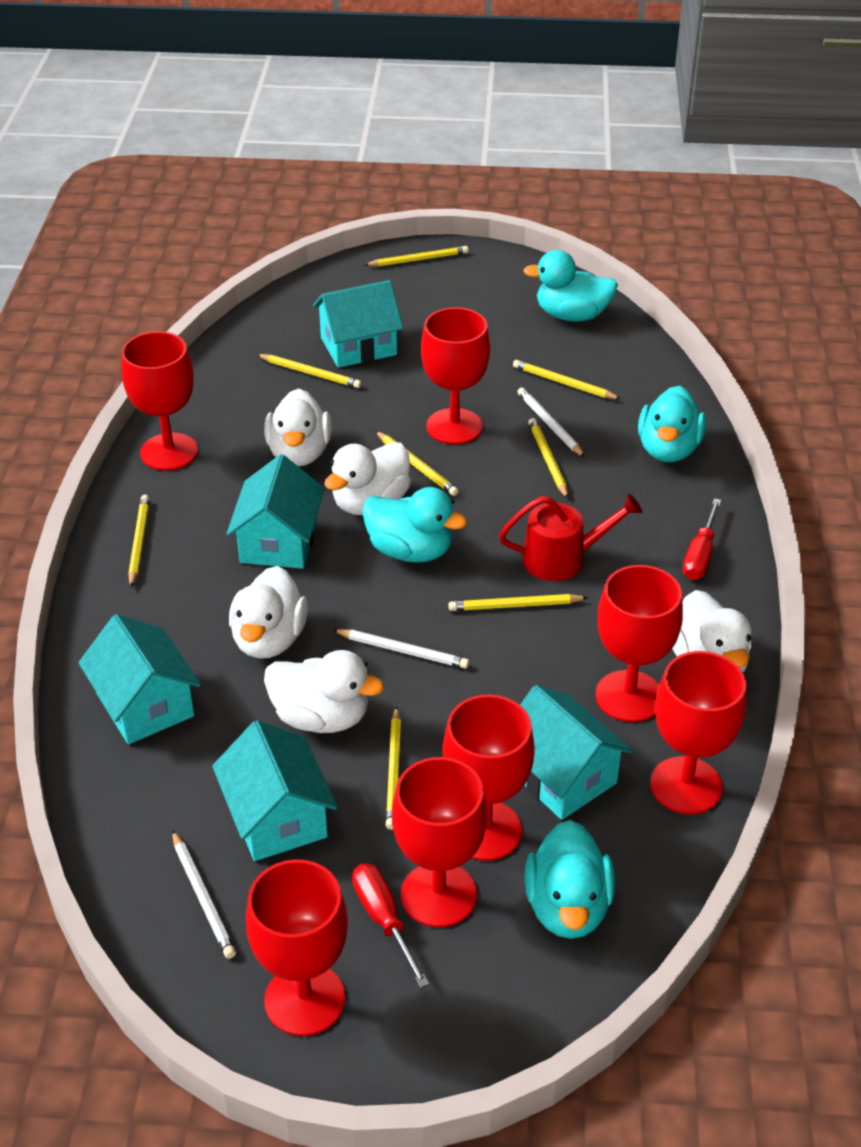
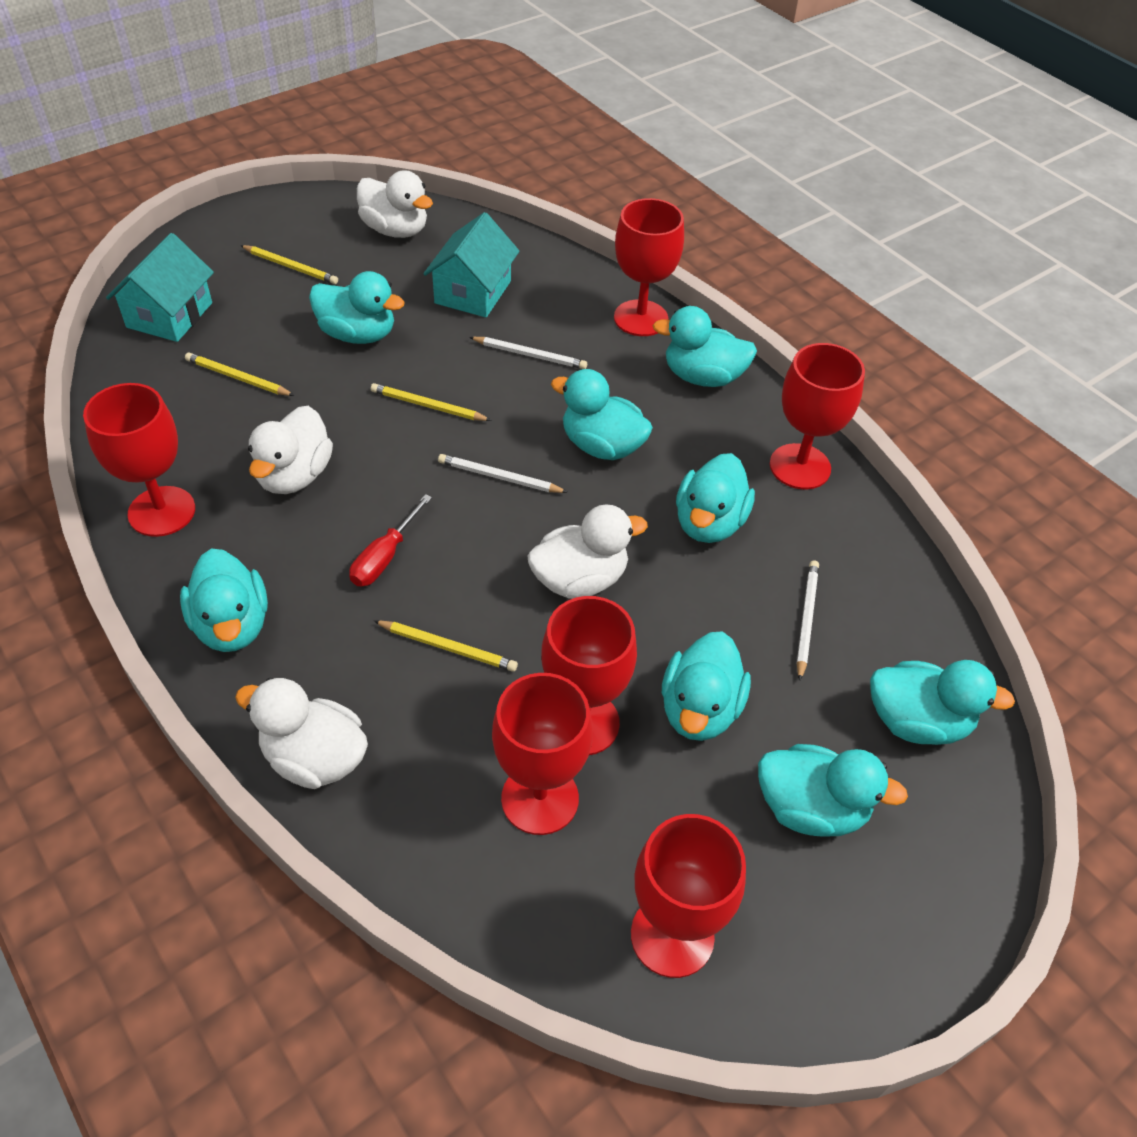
red goblet: 7 -> 6
red screwdriver: 2 -> 1
red watering can: 1 -> 0
turquoise duck: 4 -> 8
turquoise house: 5 -> 2
white duck: 5 -> 4
yellow pencil: 8 -> 4

